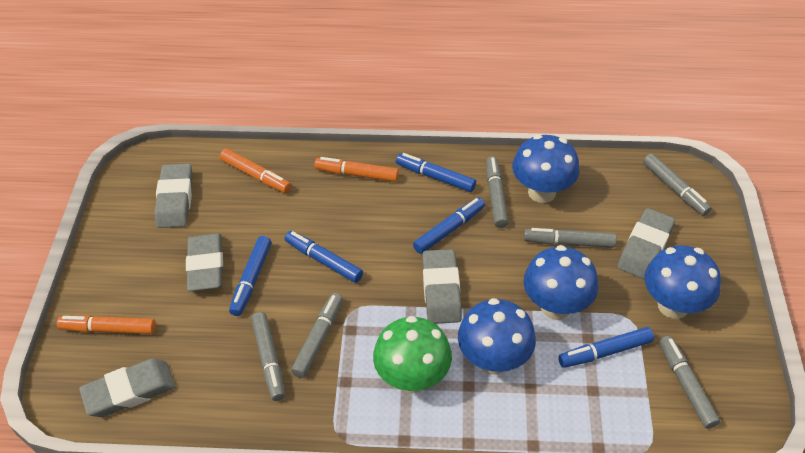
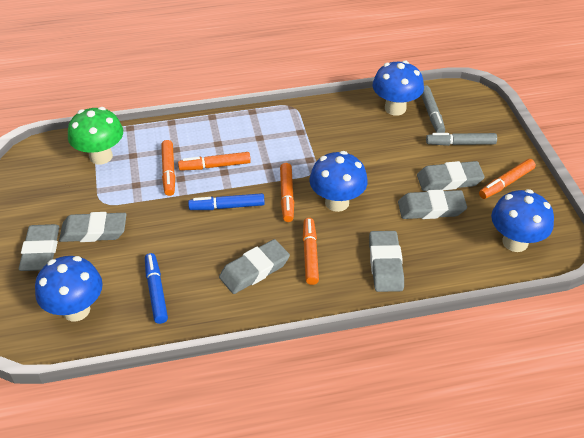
blue marker: 5 -> 2
grey eraser: 5 -> 6
grey marker: 6 -> 2
orange marker: 3 -> 5

